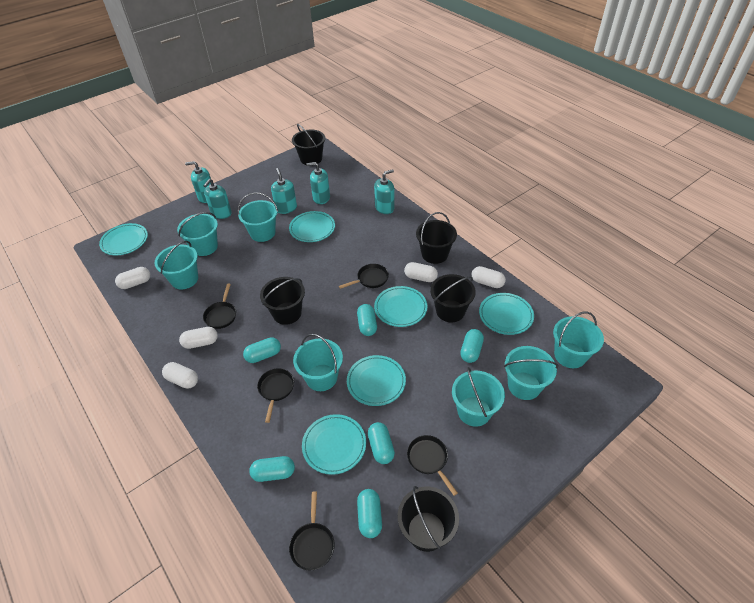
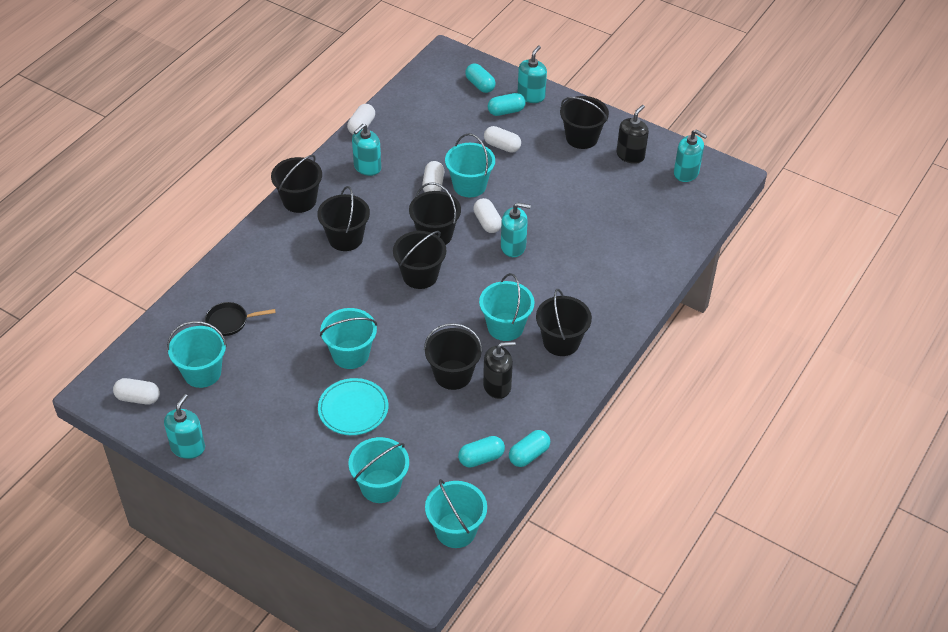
black bucket: 5 -> 7
black pan: 5 -> 1
black soap dispenser: 0 -> 2
turquoise bucket: 7 -> 6
turquoise capsule: 6 -> 4
turquoise plate: 6 -> 1

